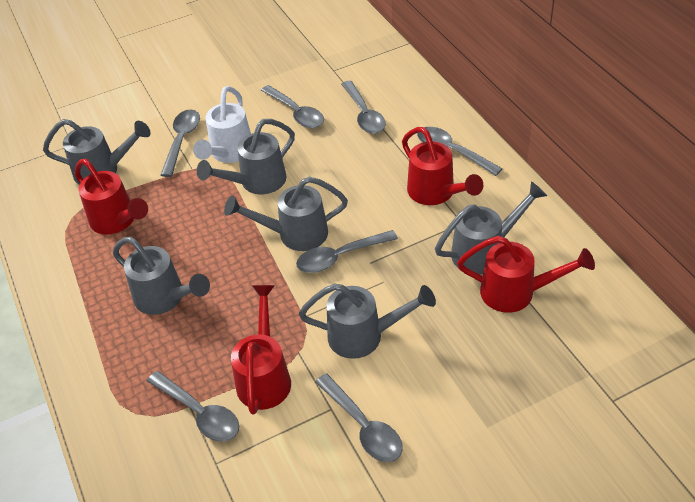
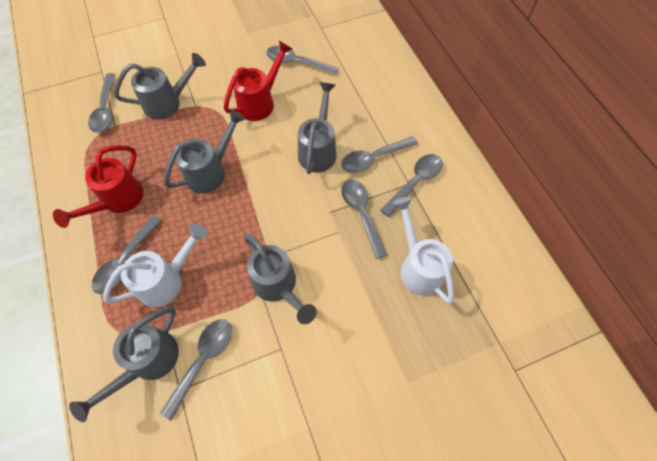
grey watering can: 6 -> 5
red watering can: 4 -> 2
white watering can: 1 -> 2

